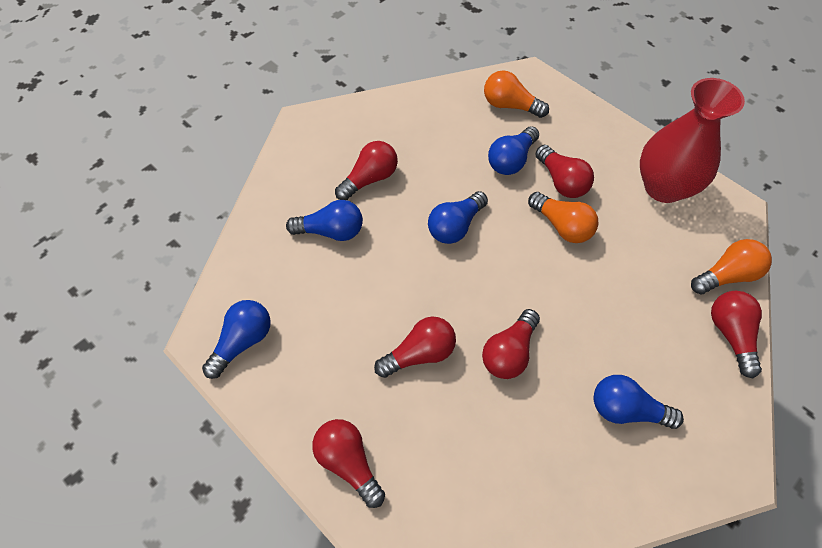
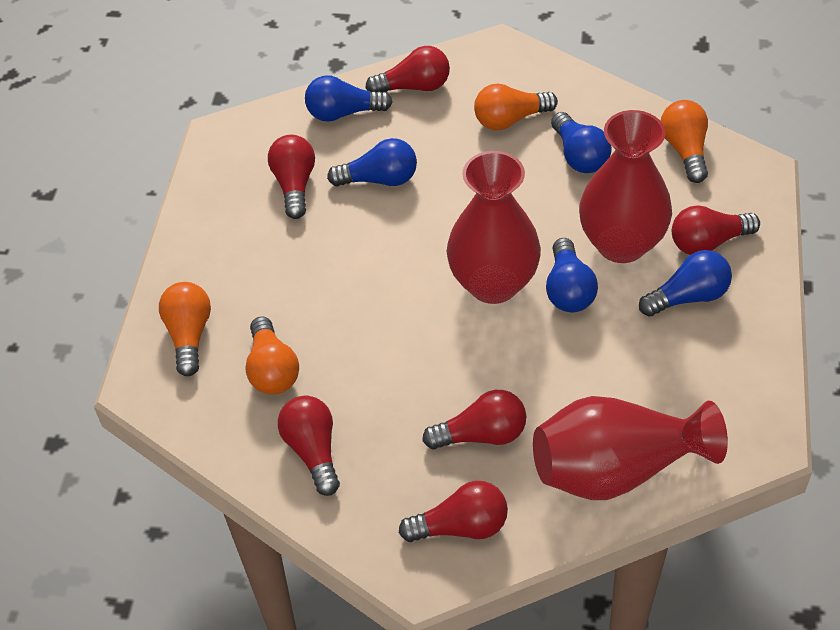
orange light bulb: 3 -> 4
red vase: 1 -> 3

